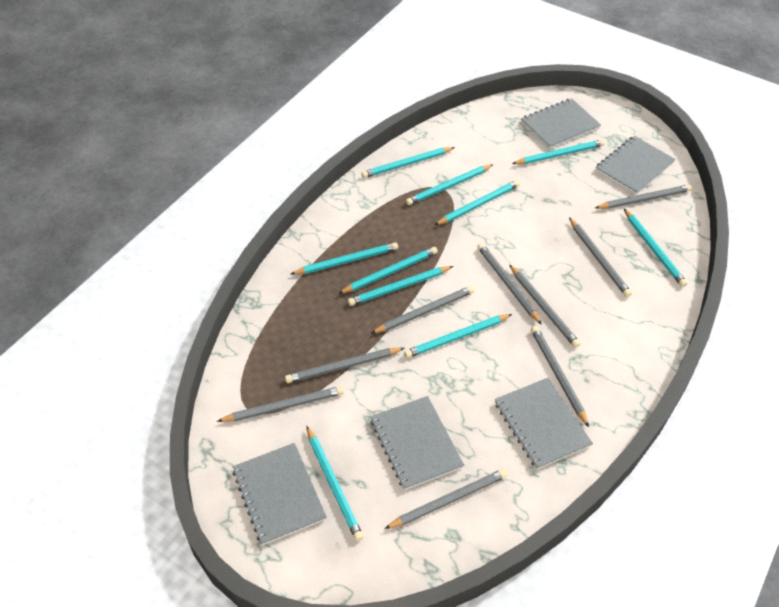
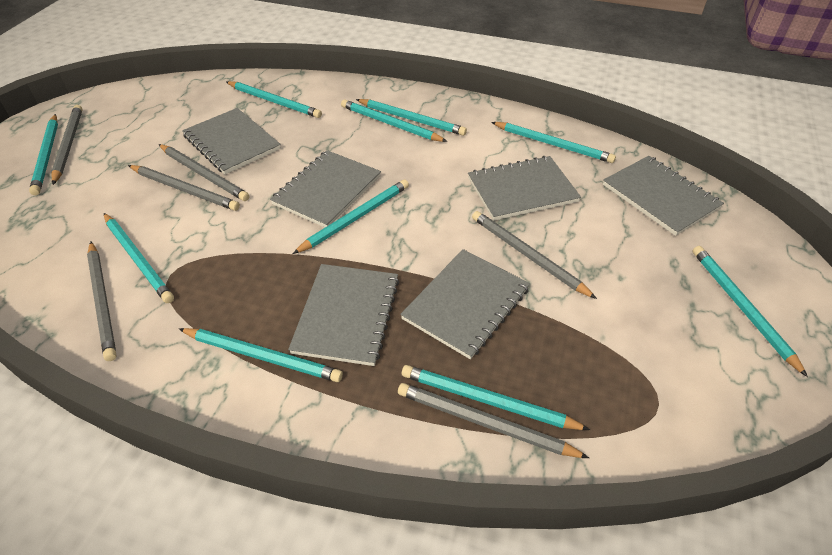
grey notebook: 5 -> 6
grey pencil: 9 -> 6

